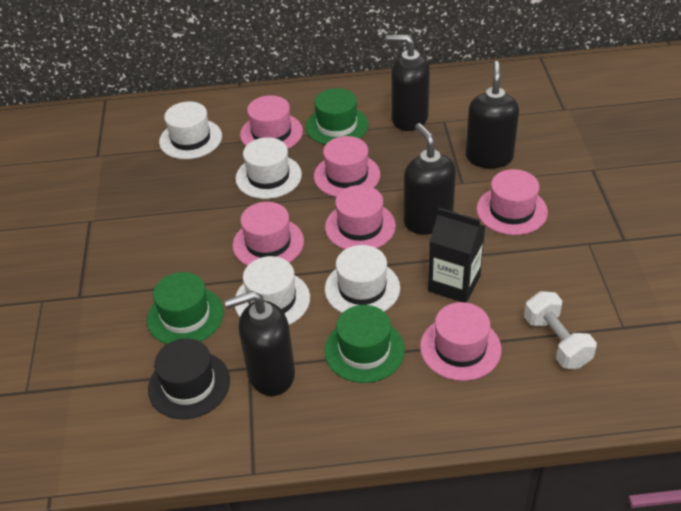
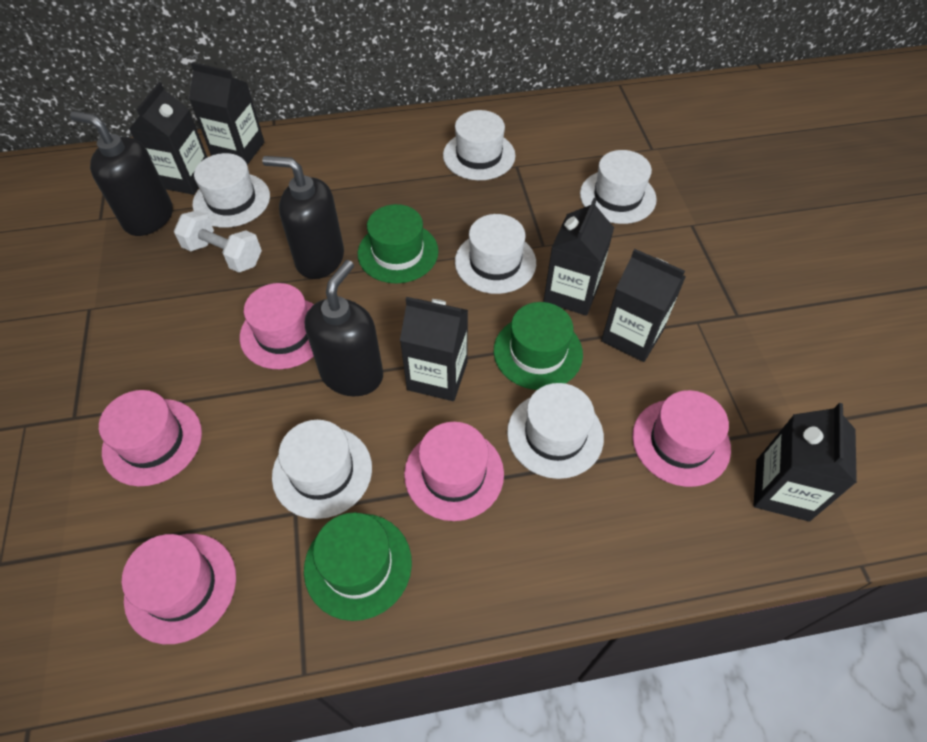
black carton: 1 -> 6
black hat: 1 -> 0
black soap dispenser: 4 -> 3
pink hat: 6 -> 5
white hat: 4 -> 6

